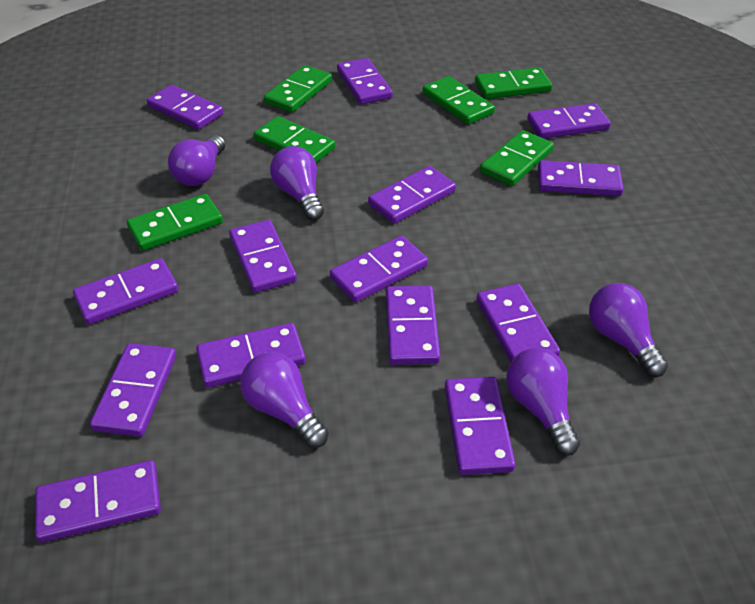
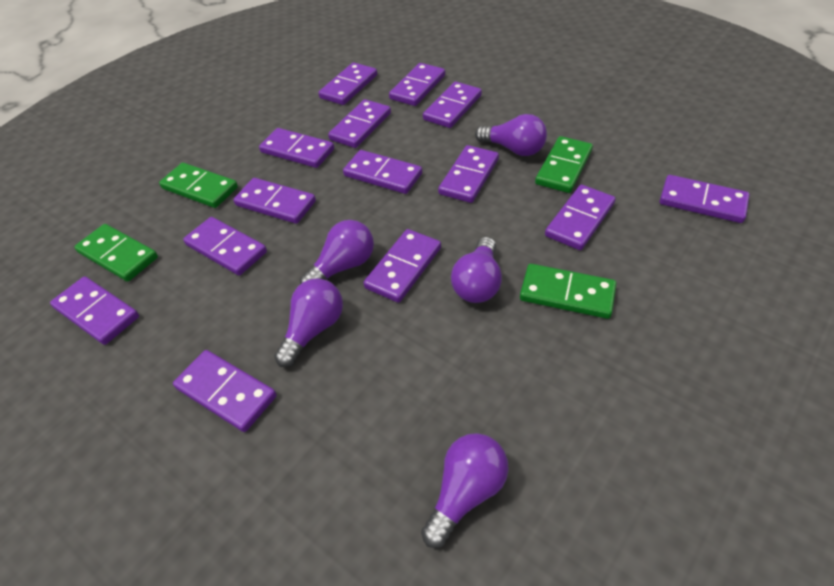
green domino: 6 -> 4

